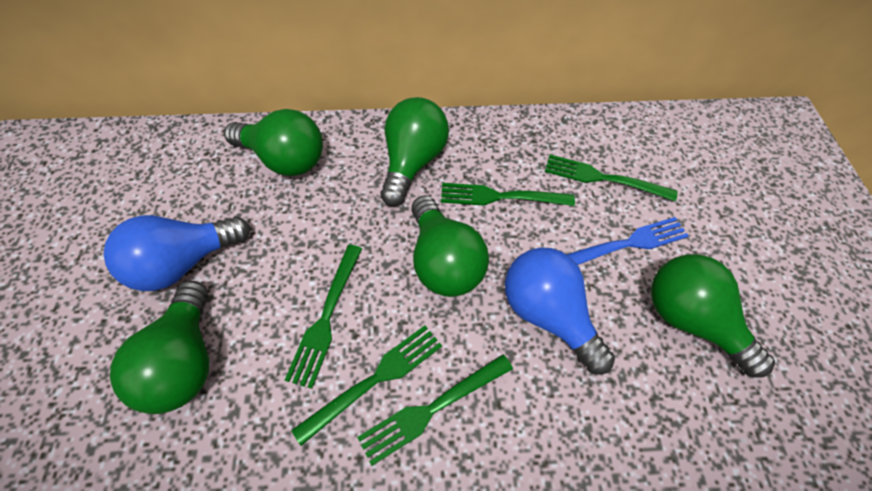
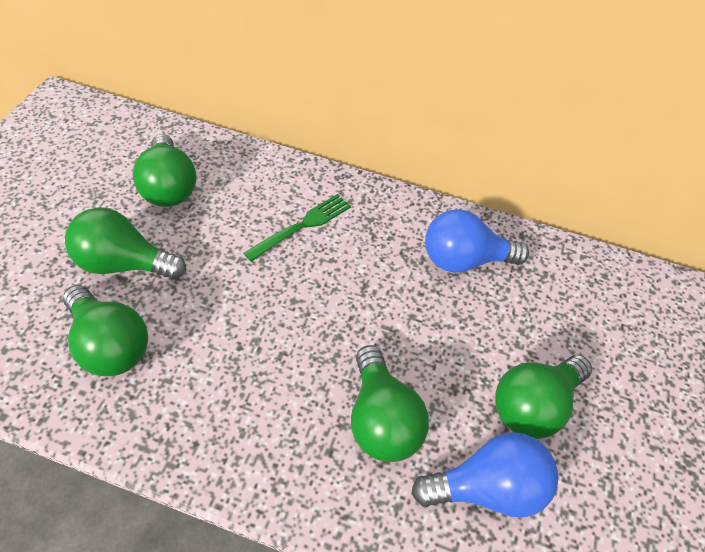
blue fork: 1 -> 0
green fork: 5 -> 1

